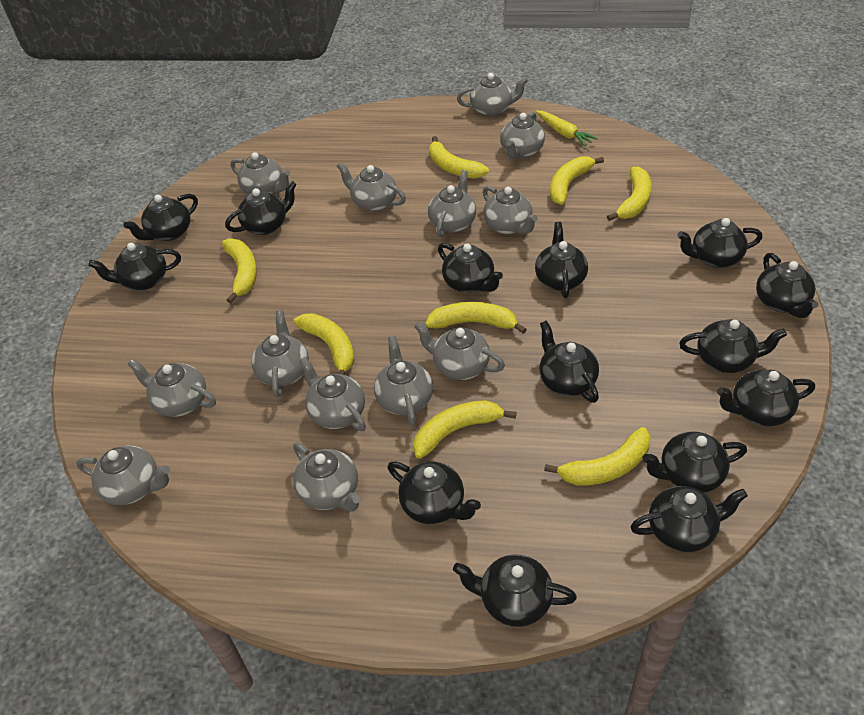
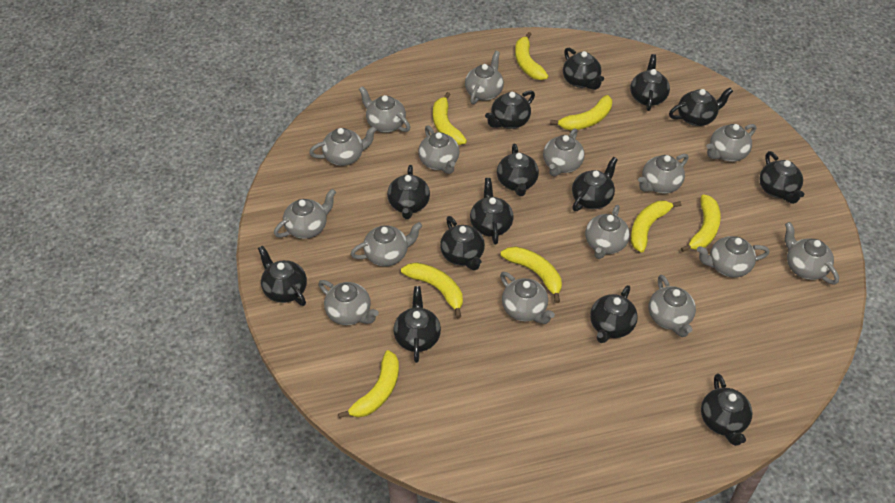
grey teapot: 13 -> 15
yellow carrot: 1 -> 0

